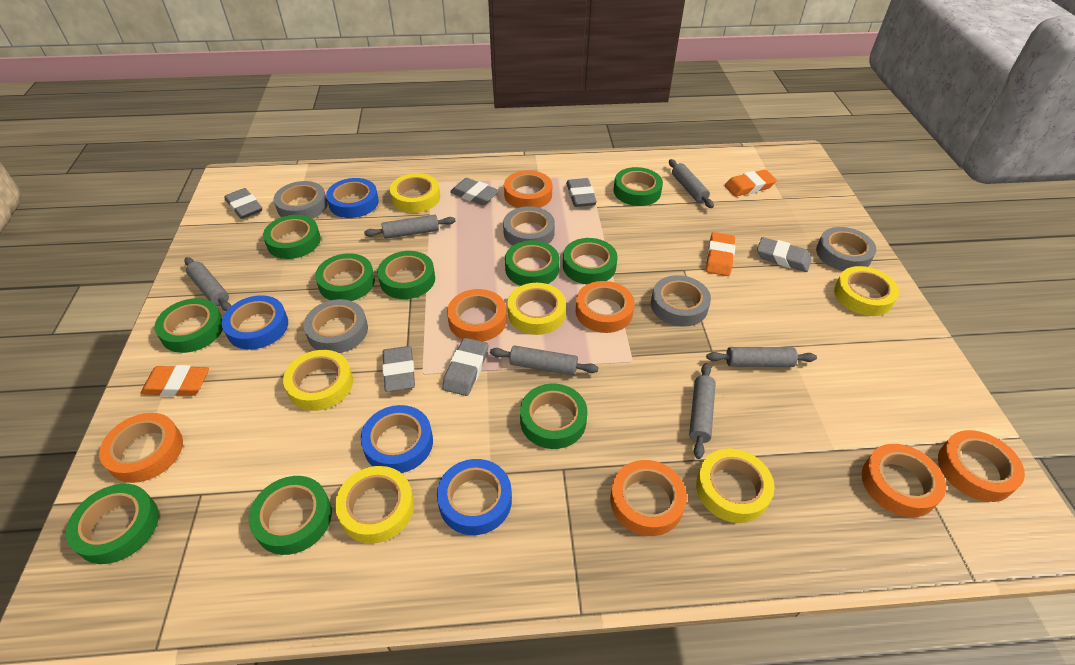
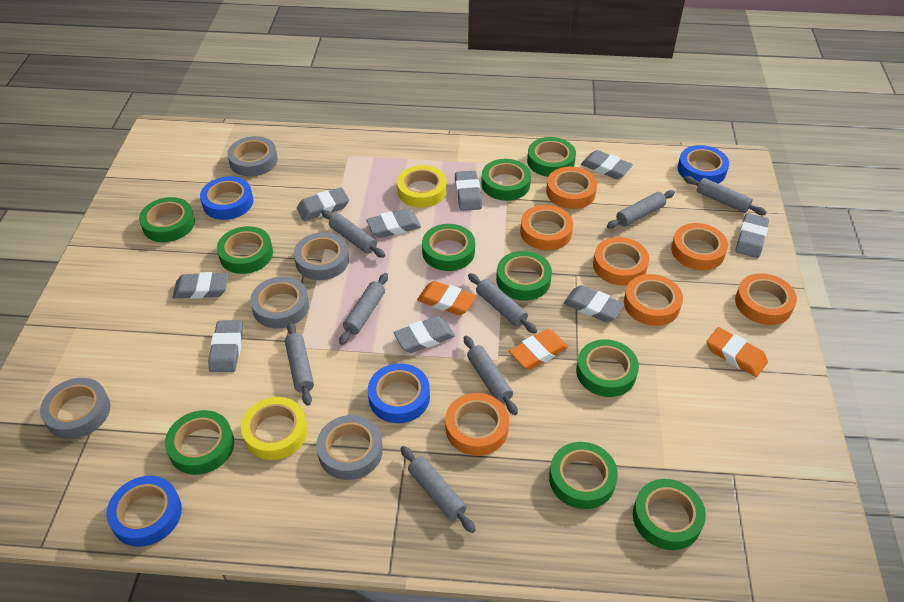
grey eraser: 6 -> 9
grey rolling pin: 6 -> 8
yellow tape: 6 -> 2

